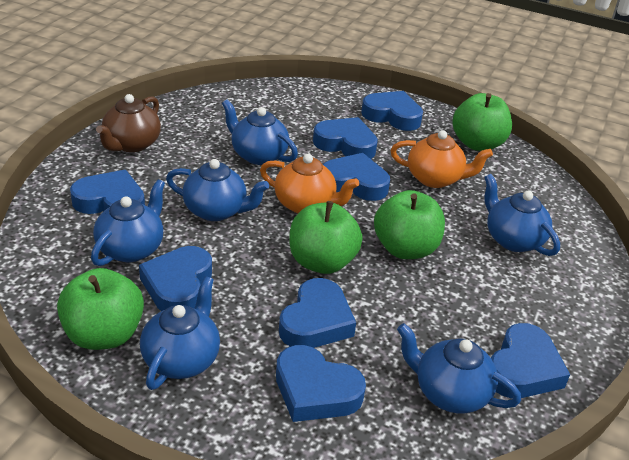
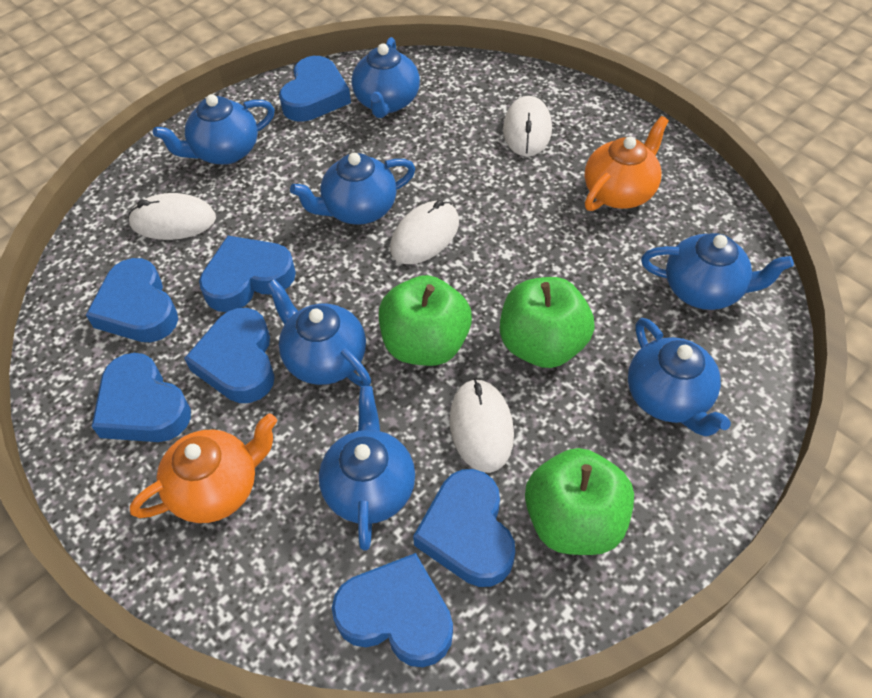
blue heart: 8 -> 7
blue teapot: 6 -> 7
brown teapot: 1 -> 0
green apple: 4 -> 3
white mouse: 0 -> 4

